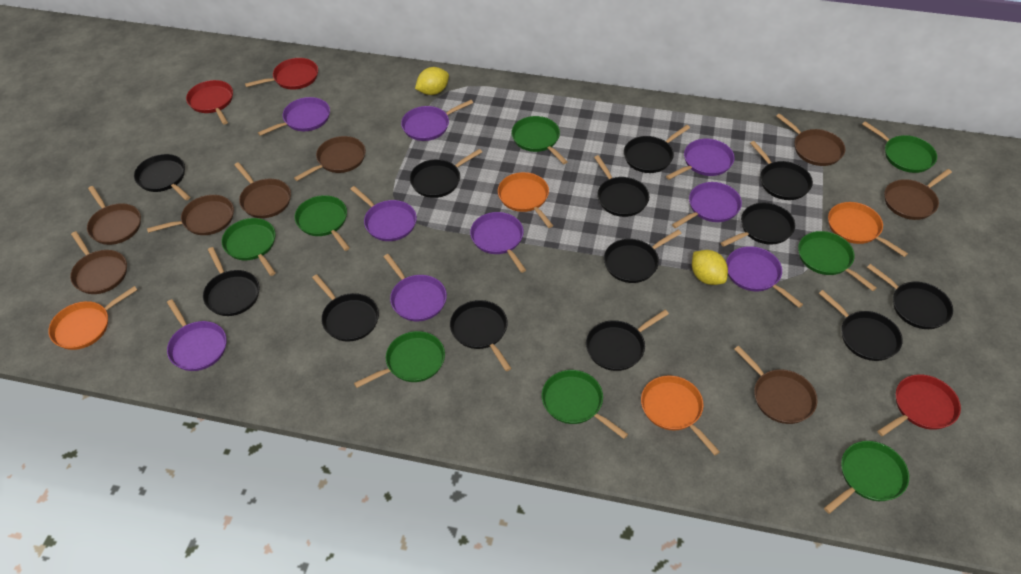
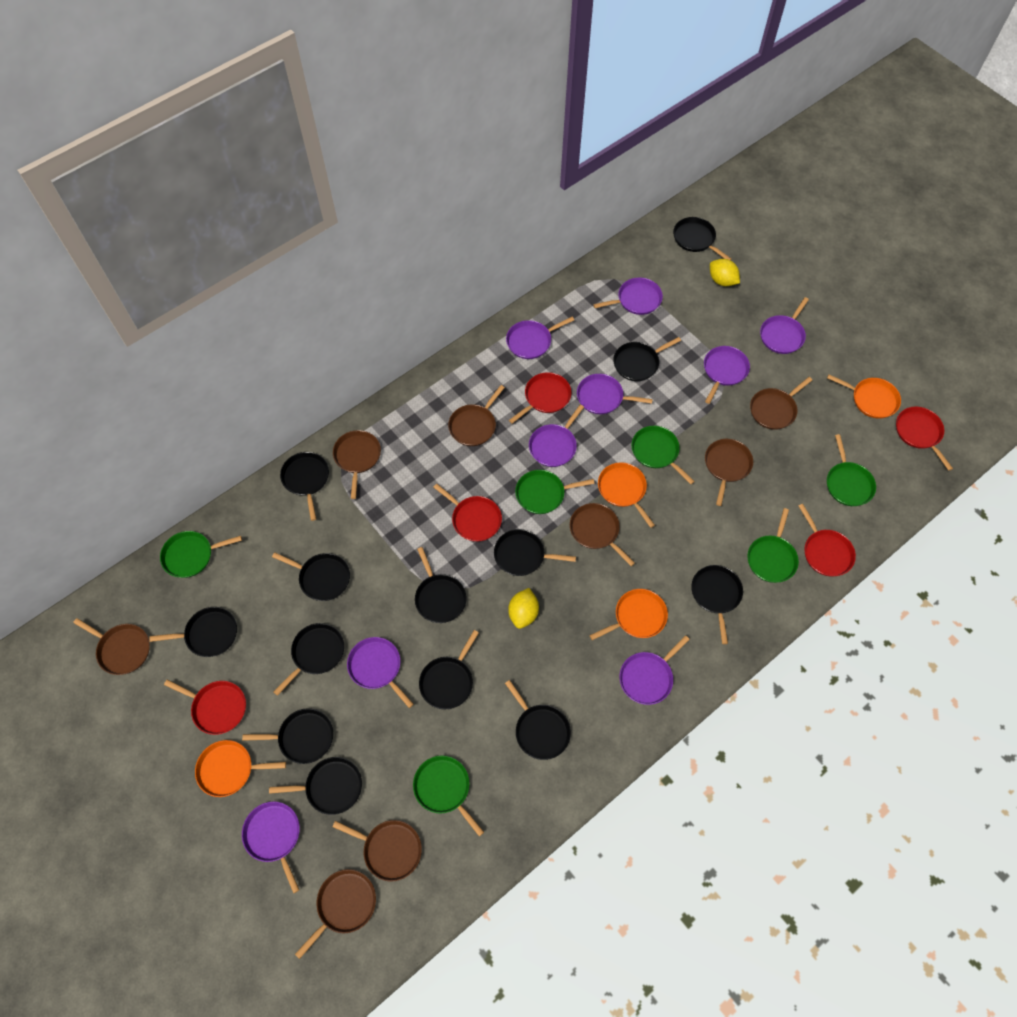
green pan: 8 -> 6
red pan: 3 -> 5

